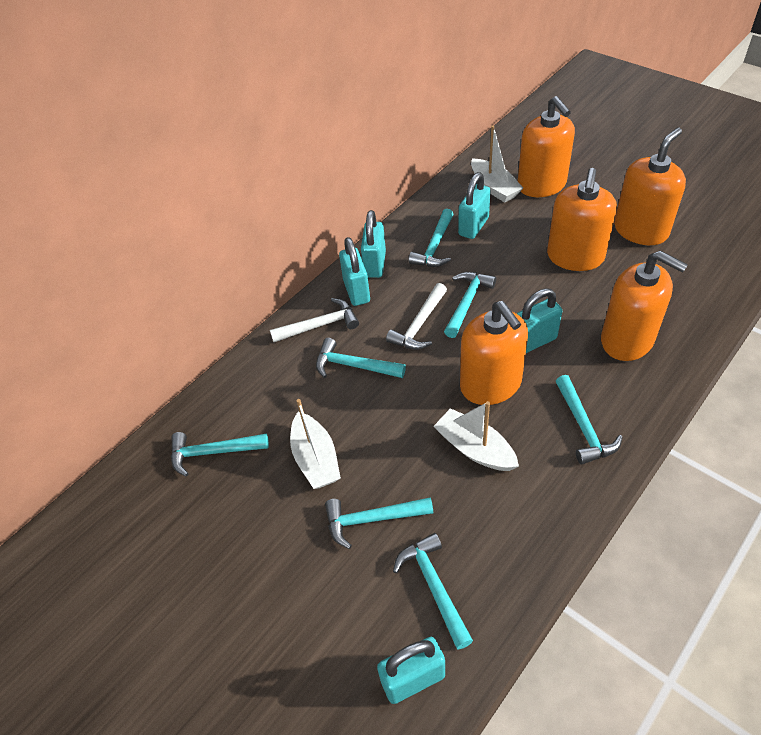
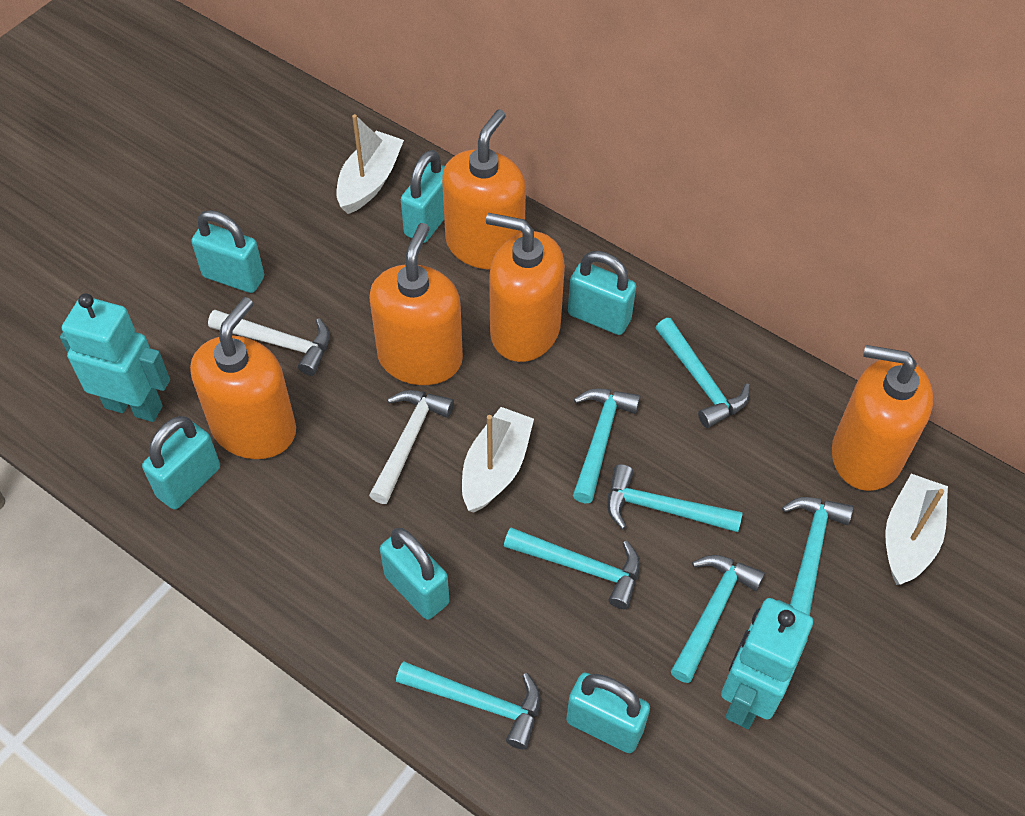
turquoise padlock: 5 -> 6
turquoise robot: 0 -> 2

